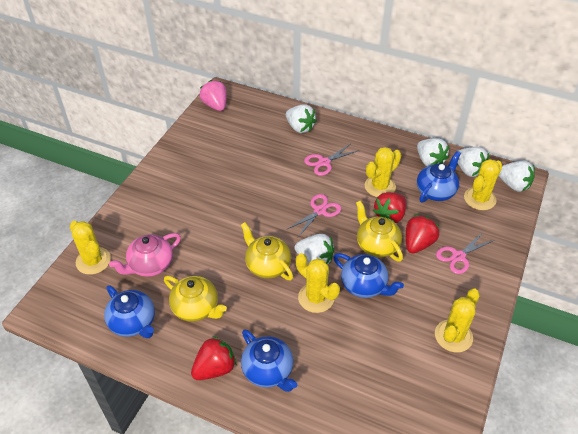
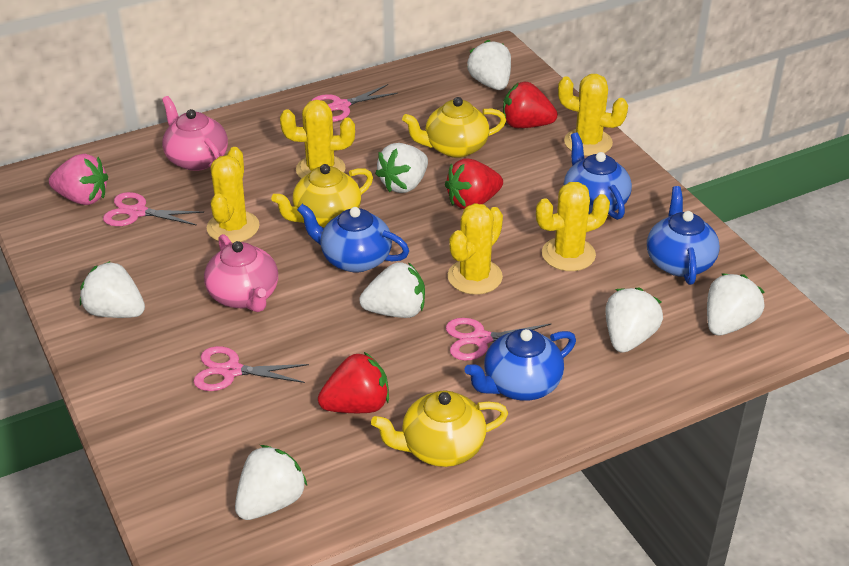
pink scissors: 3 -> 4
pink teapot: 1 -> 2
white strawberry: 5 -> 7

